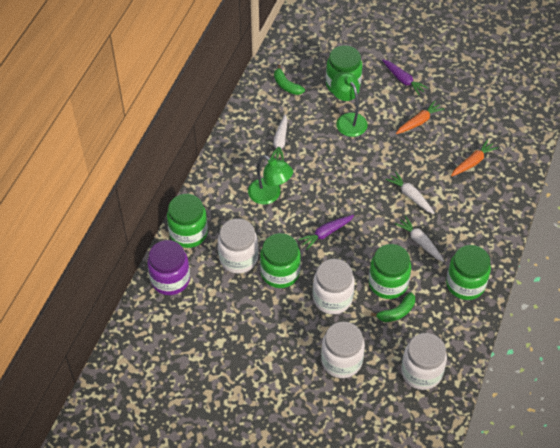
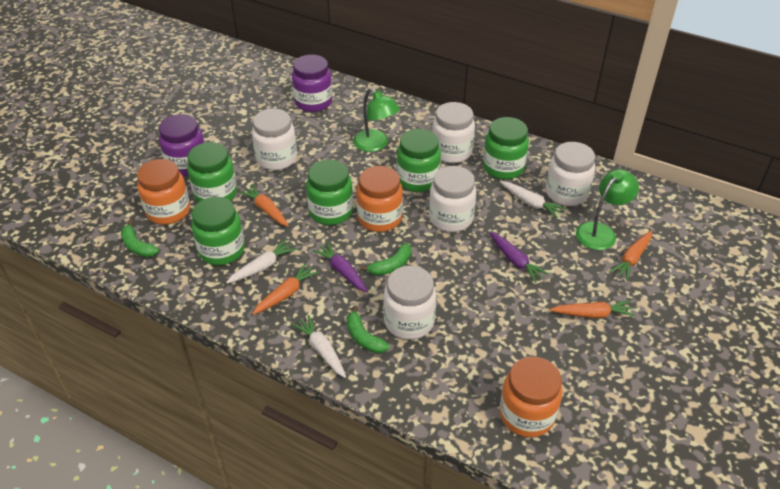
green banana: 2 -> 3
orange carrot: 2 -> 4
orange jar: 0 -> 3
purple jar: 1 -> 2
white jar: 4 -> 5

